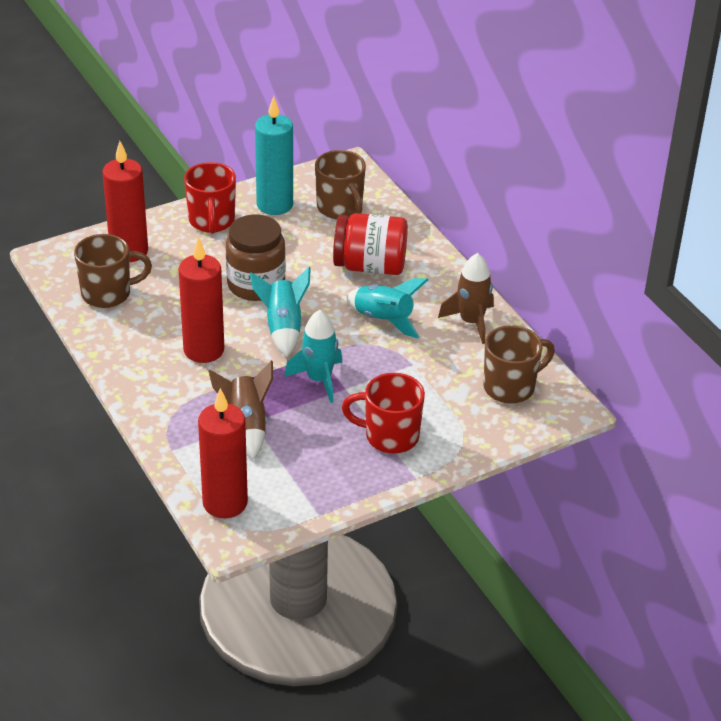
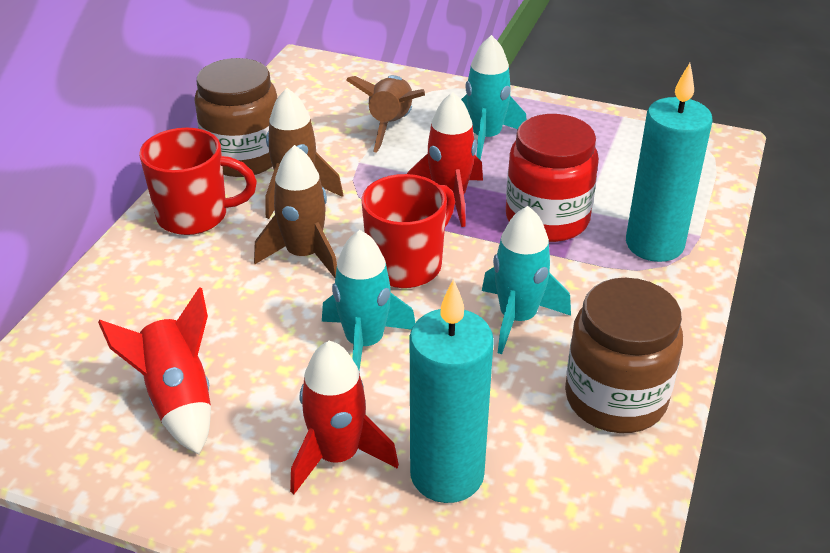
brown jar: 1 -> 2
brown mug: 3 -> 0
brown rocket: 2 -> 3
red candle: 3 -> 0
red rocket: 0 -> 3
turquoise candle: 1 -> 2

